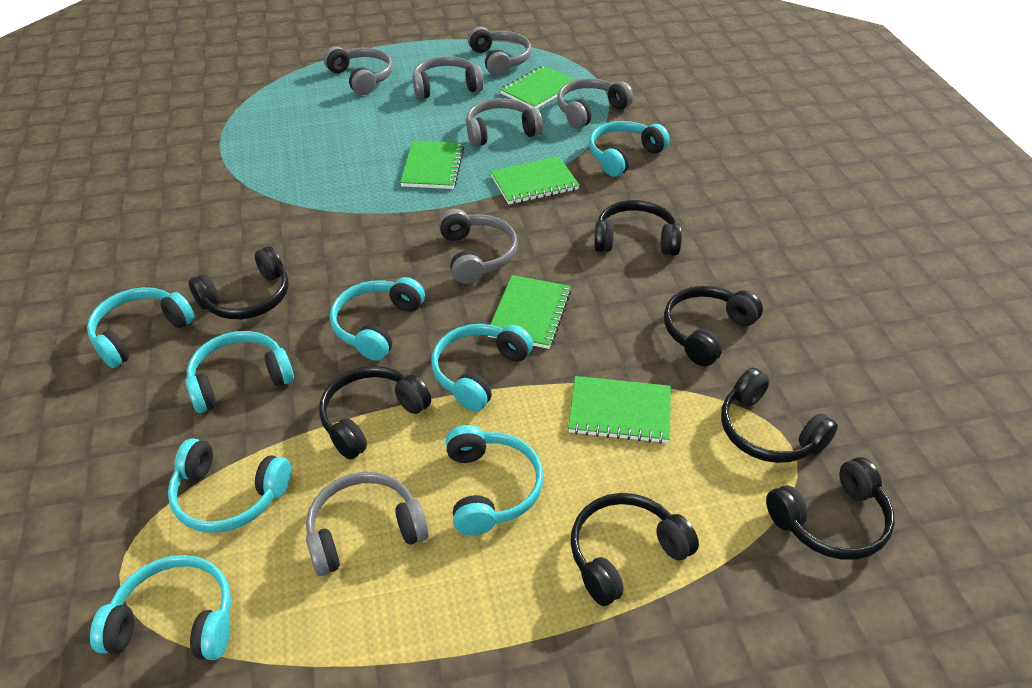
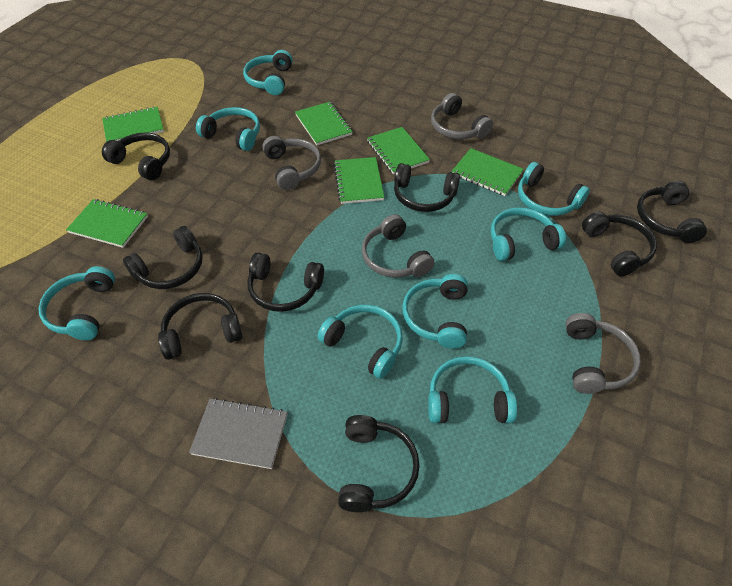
black headphones: 7 -> 8
green notebook: 5 -> 6
grey headphones: 7 -> 4
grey notebook: 0 -> 1

